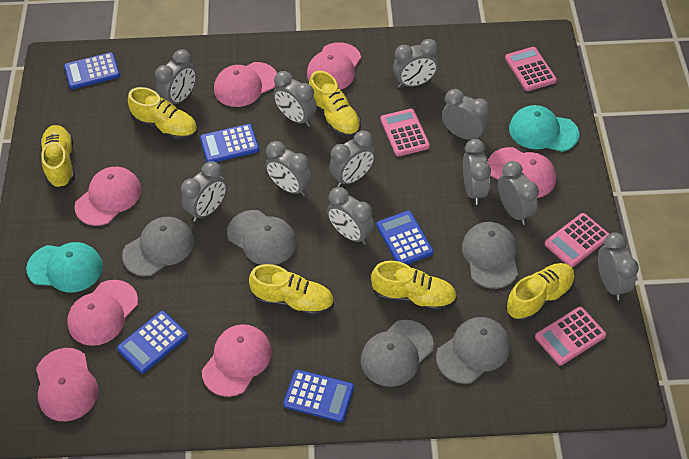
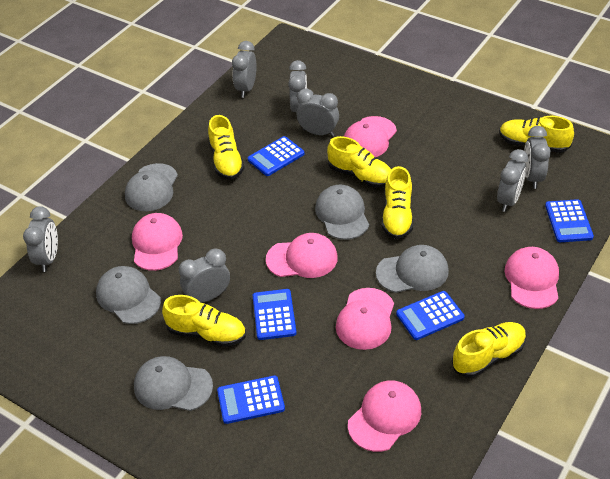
grey clock: 11 -> 7
pink calculator: 4 -> 0
pink cap: 7 -> 6
turquoise cap: 2 -> 0

